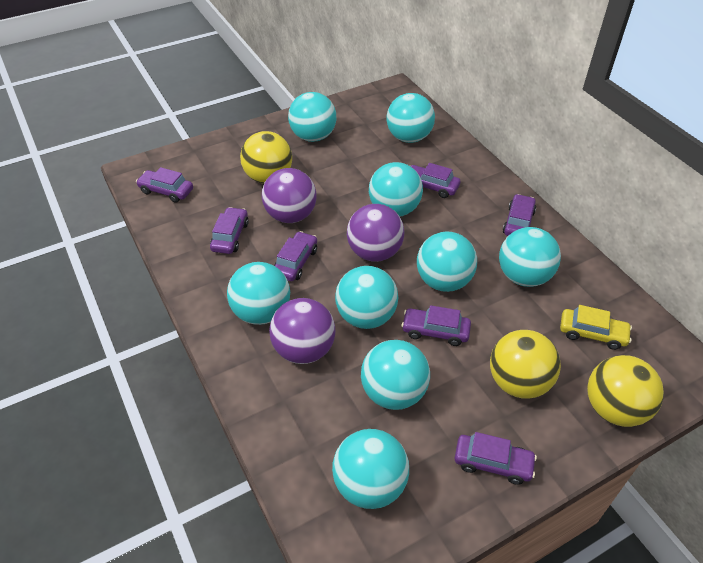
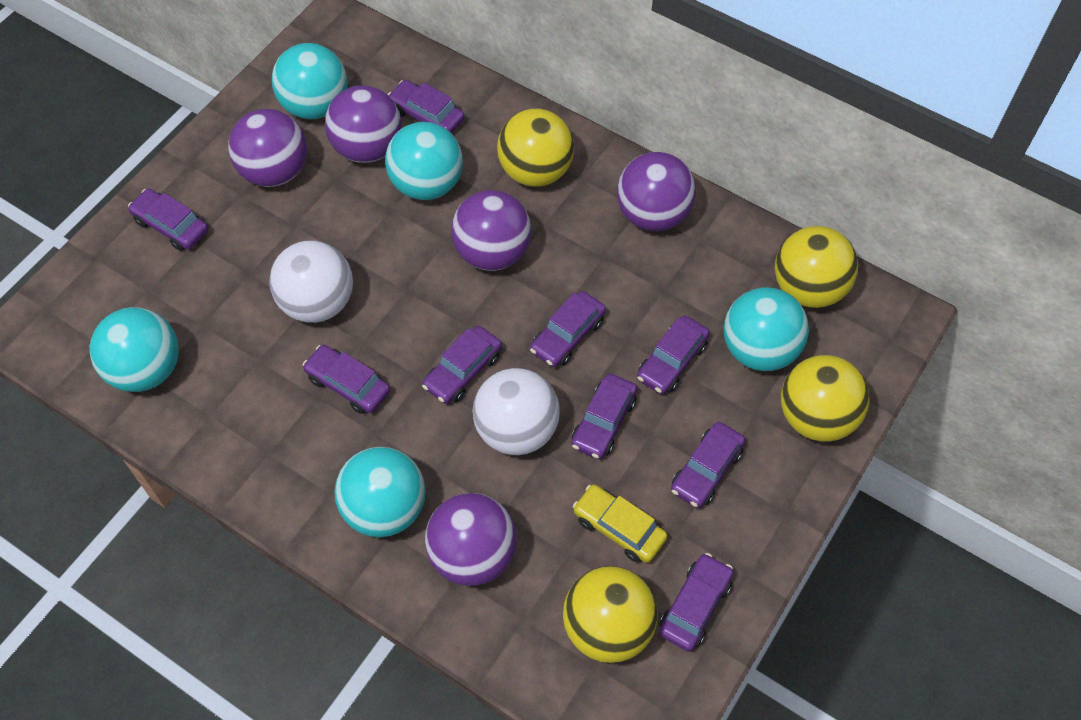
purple ball: 3 -> 5
purple car: 7 -> 9
turquoise ball: 9 -> 5
white ball: 0 -> 2
yellow ball: 3 -> 4

